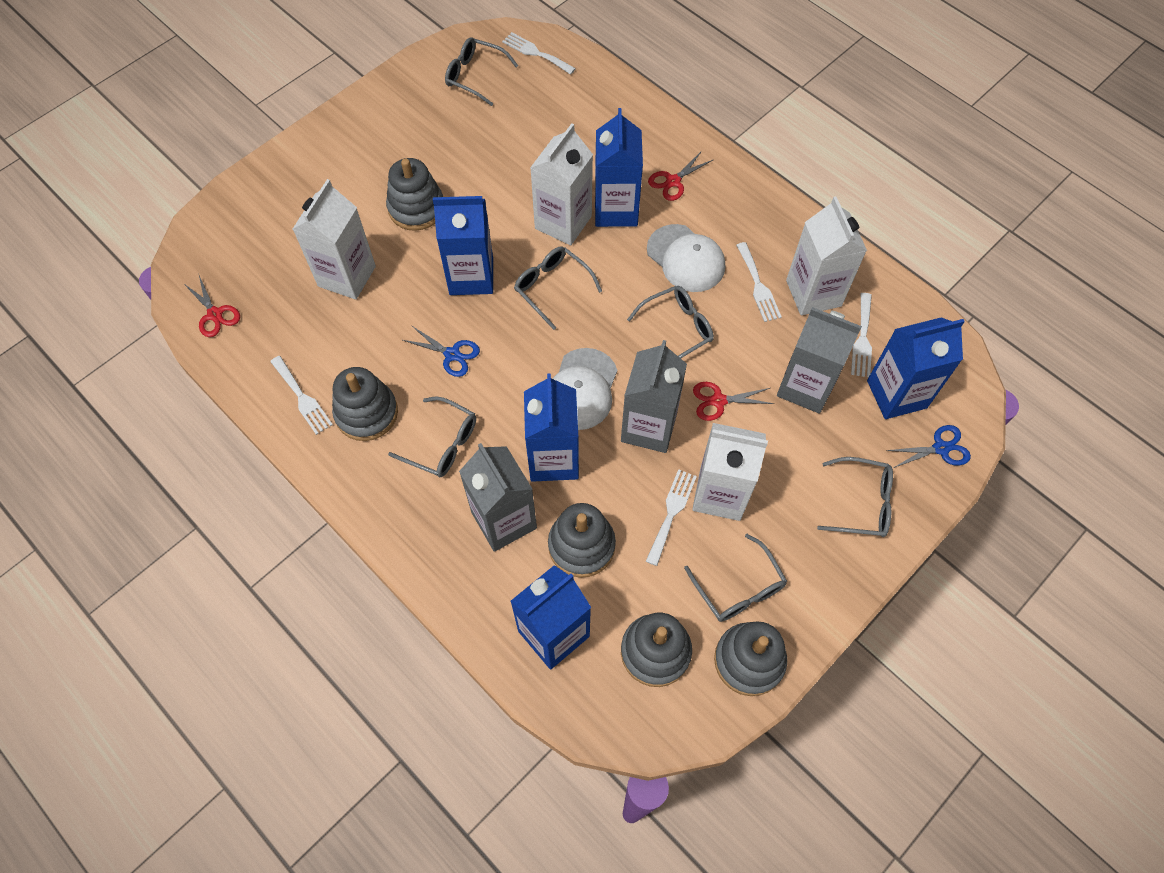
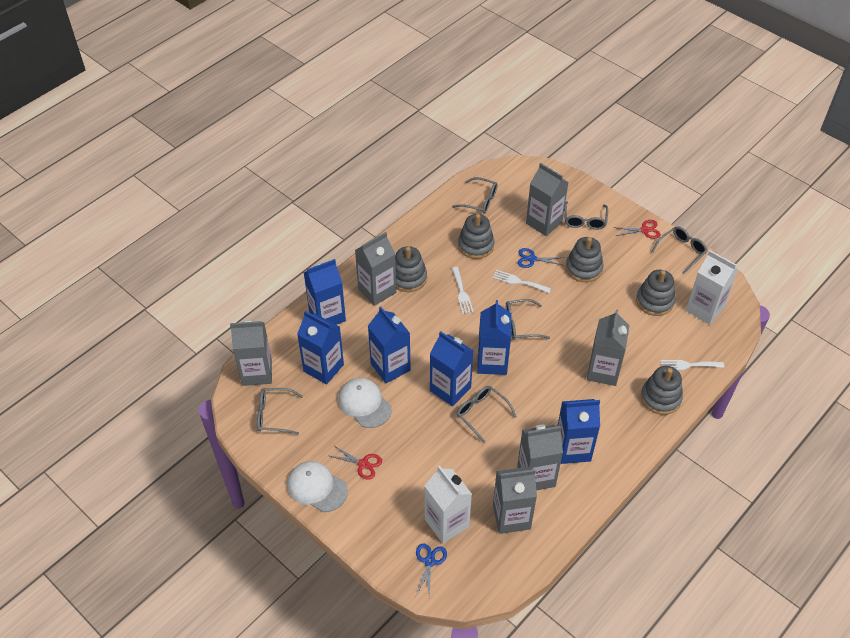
blue carton: 5 -> 6
grey carton: 3 -> 6
red scissors: 3 -> 2
white carton: 4 -> 2
white fork: 5 -> 3

